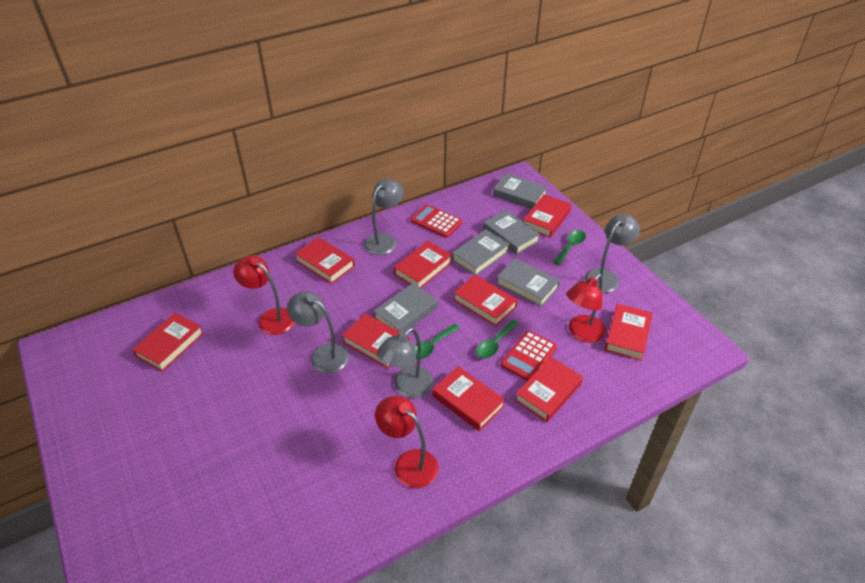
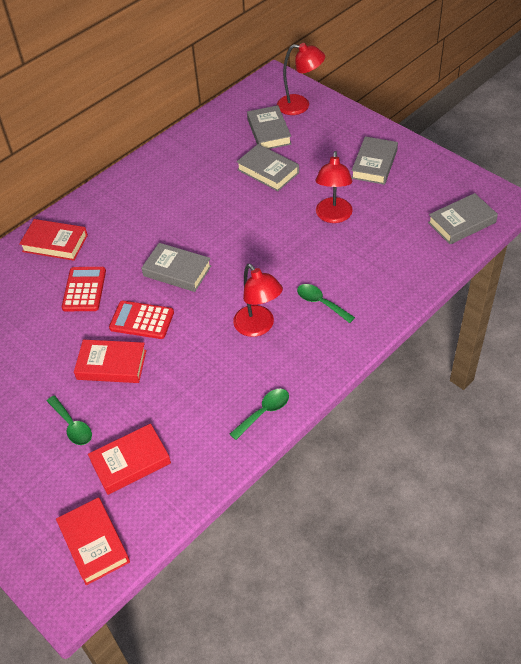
grey lamp: 4 -> 0
red book: 9 -> 4

